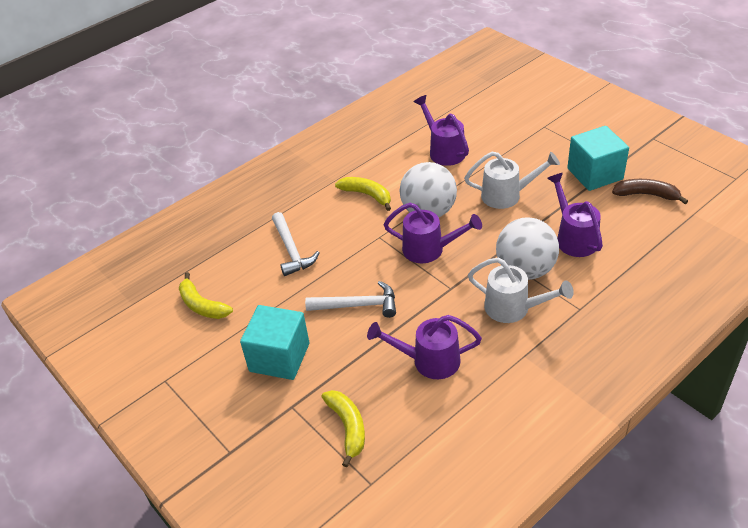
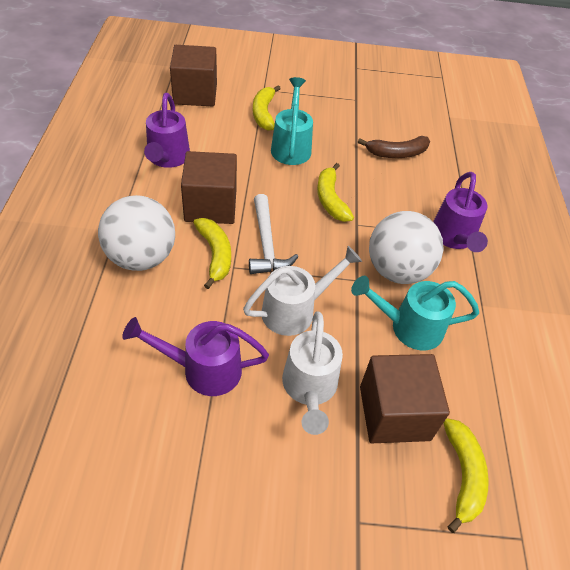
brown cube: 0 -> 3
purple watering can: 4 -> 3
turquoise cube: 2 -> 0
turquoise watering can: 0 -> 2
white hammer: 2 -> 1
yellow banana: 3 -> 4

